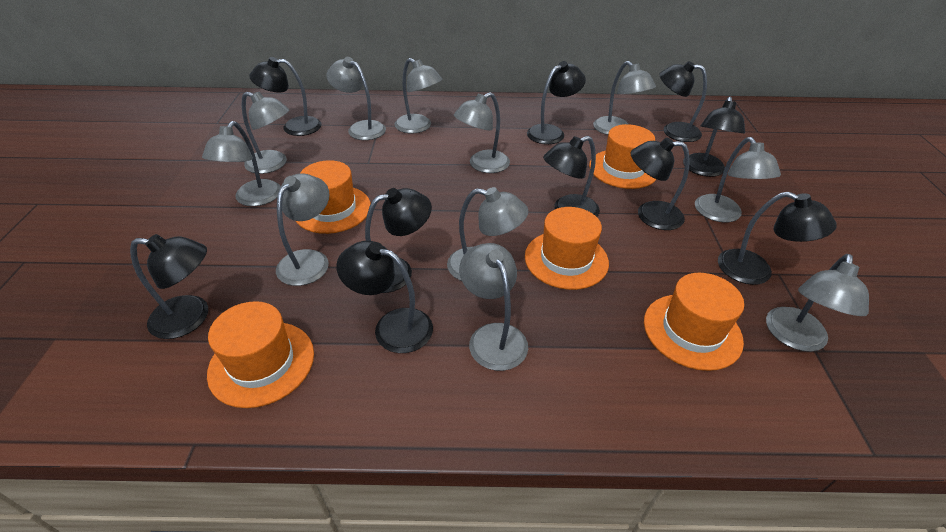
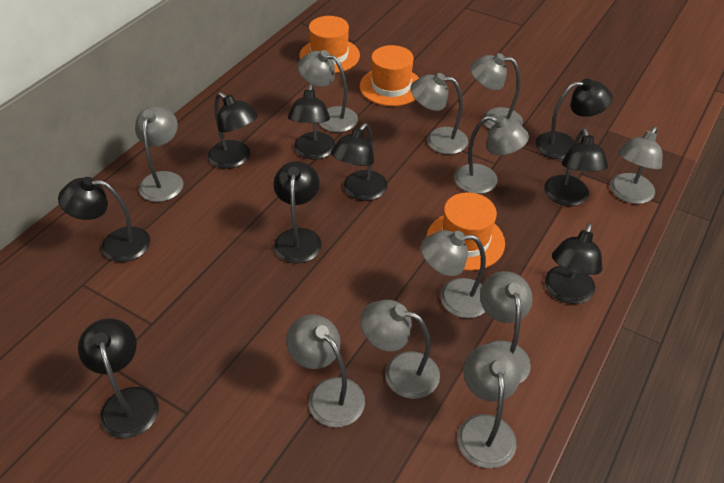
black lamp: 10 -> 9
orange hat: 5 -> 3

